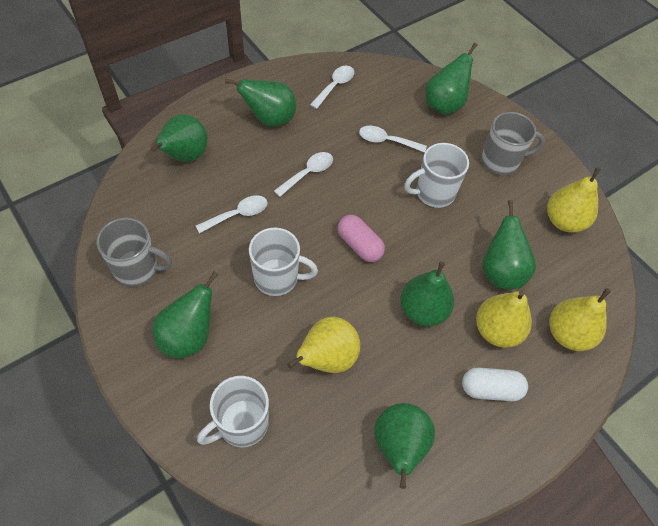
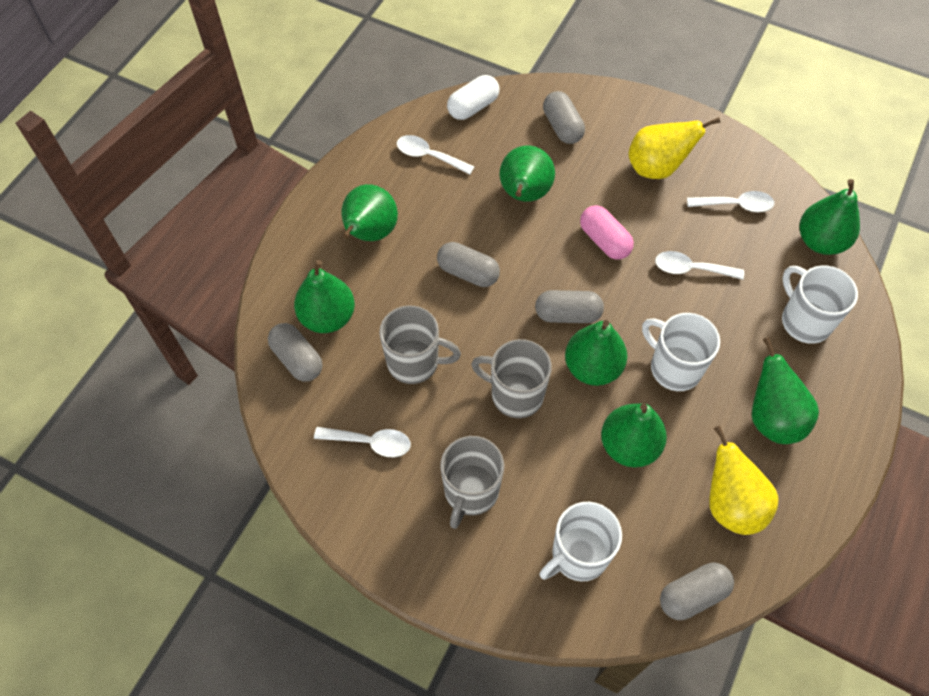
grey capsule: 0 -> 5
grey mug: 2 -> 3
yellow pear: 4 -> 2

